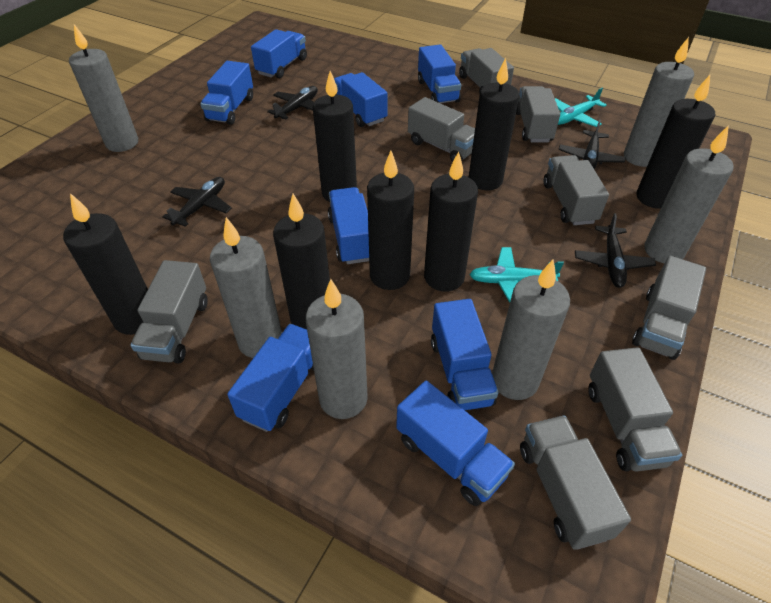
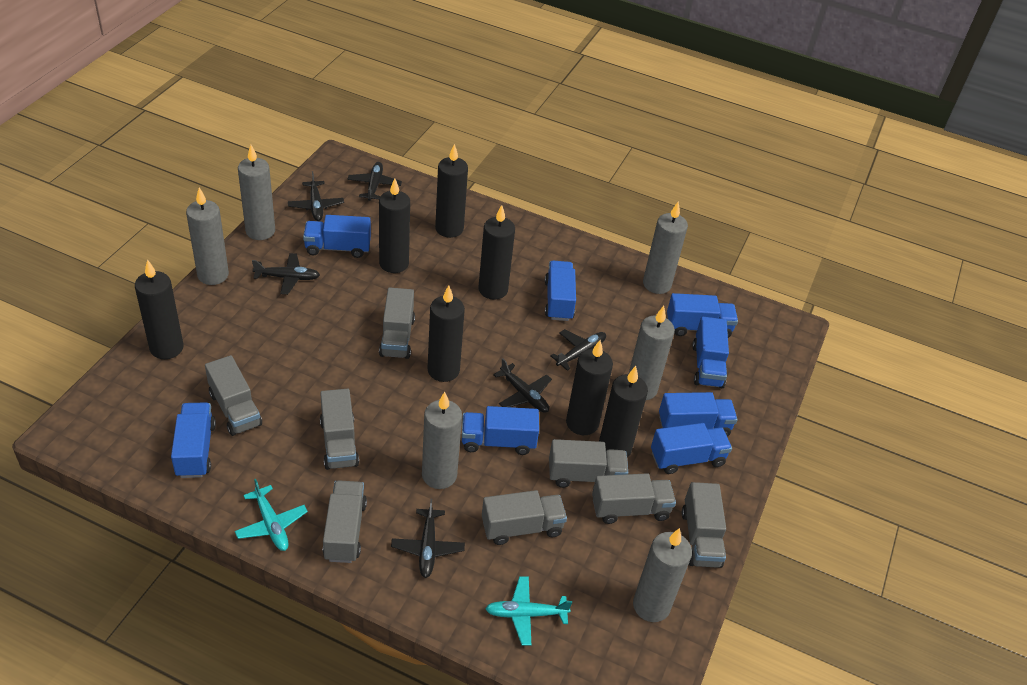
black plane: 4 -> 6

